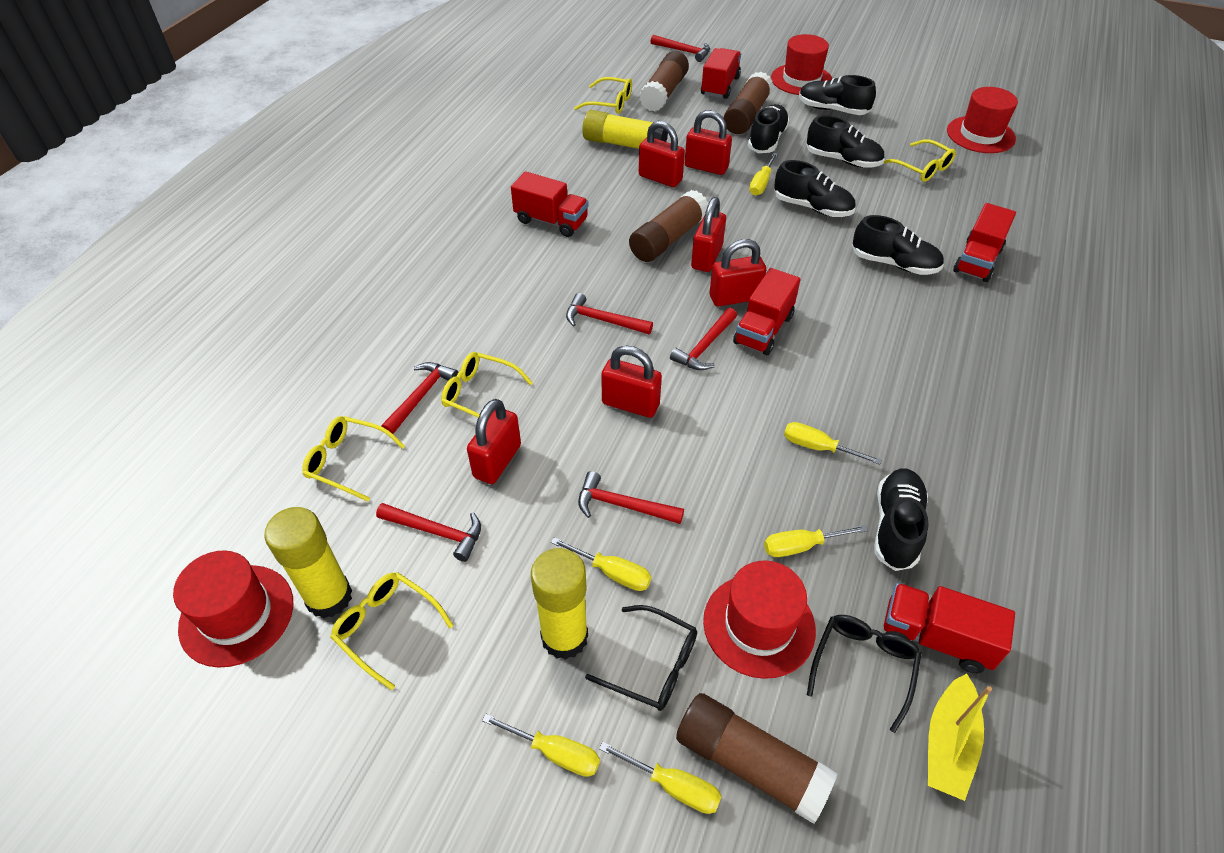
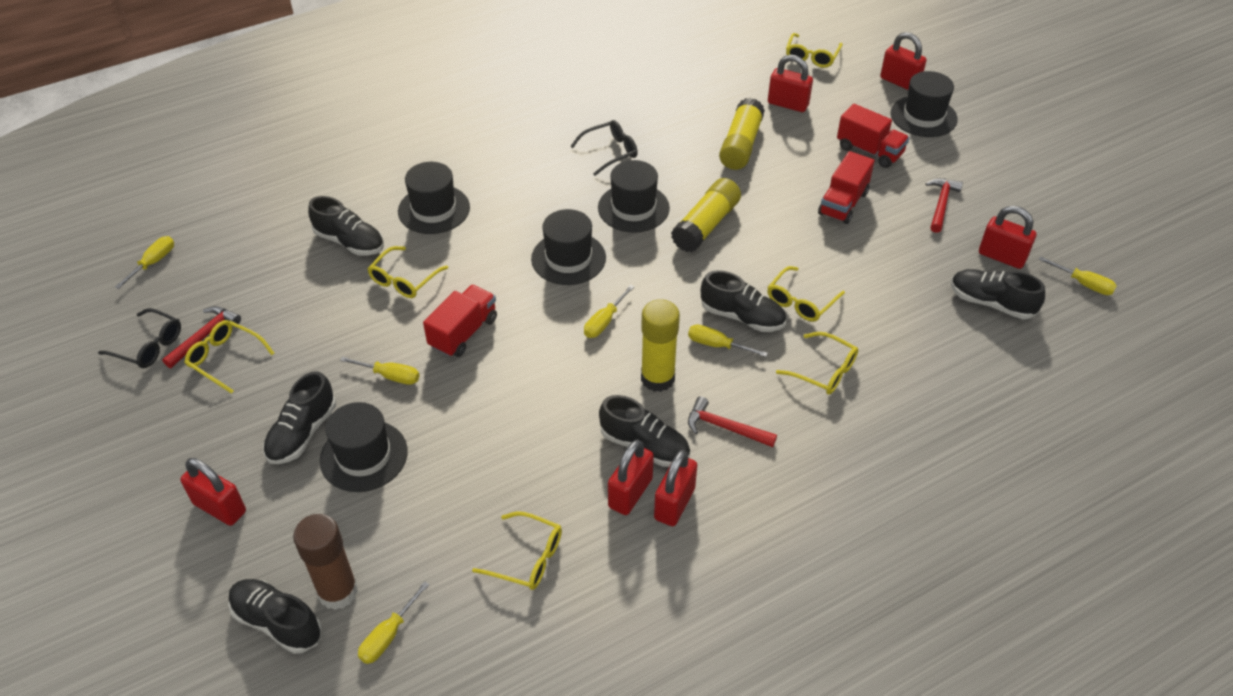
black hat: 0 -> 5
brown glue stick: 4 -> 1
red hammer: 6 -> 3
red hat: 4 -> 0
red truck: 5 -> 3
yellow boat: 1 -> 0
yellow glasses: 5 -> 6

